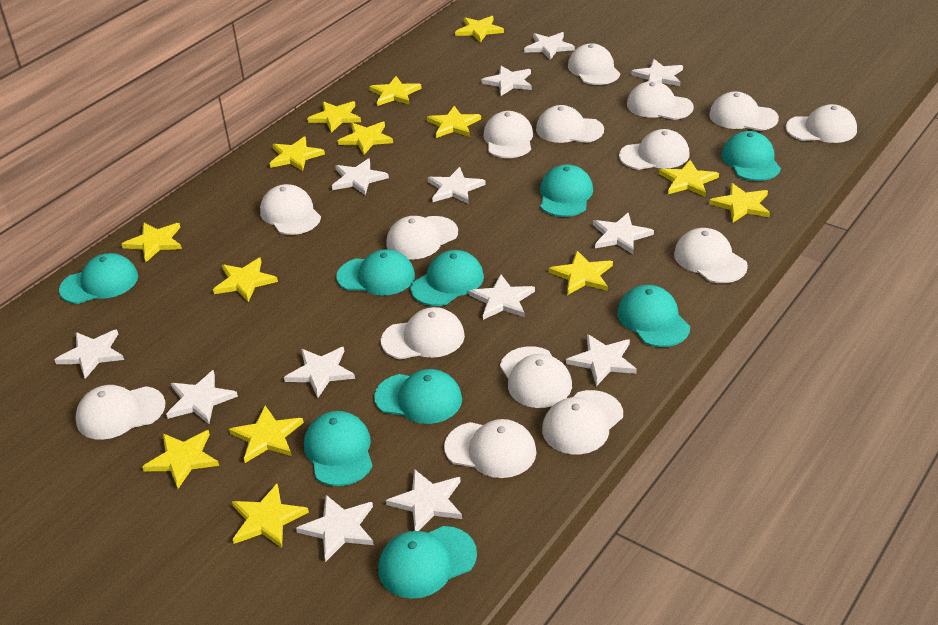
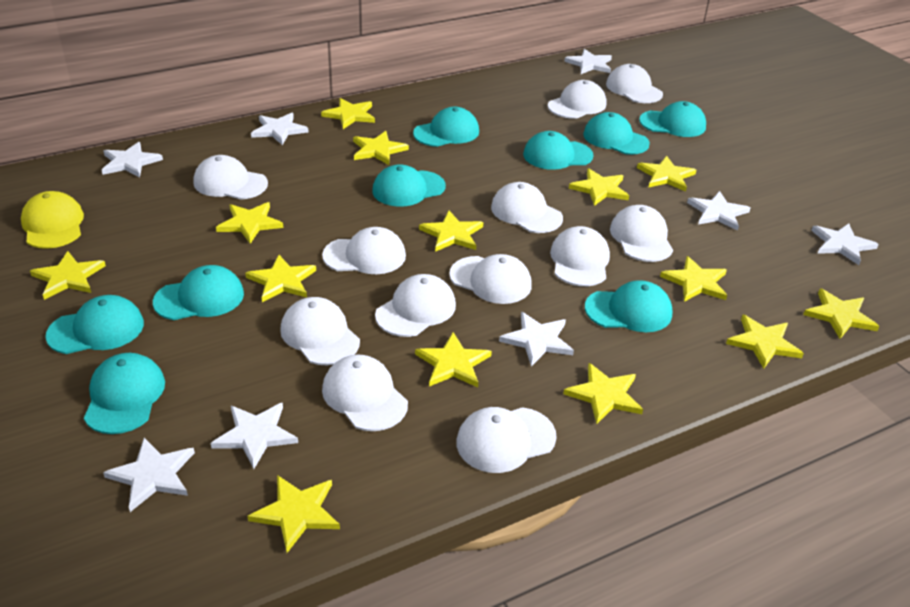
white cap: 15 -> 12
white star: 13 -> 8
yellow cap: 0 -> 1

